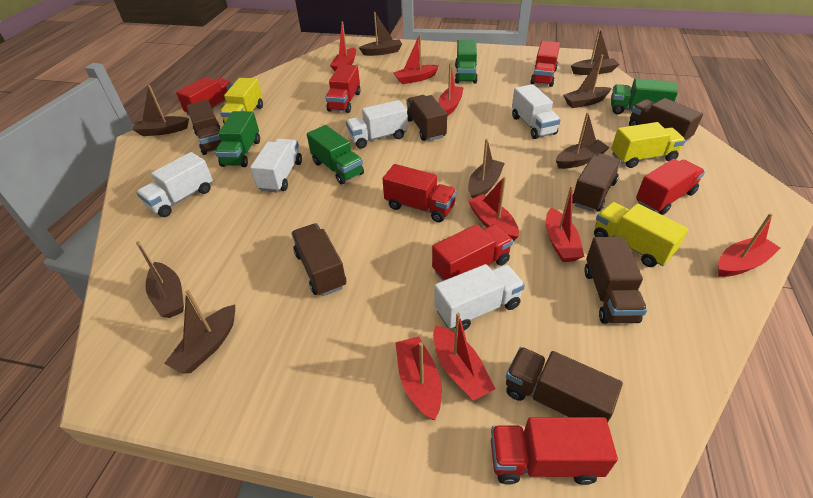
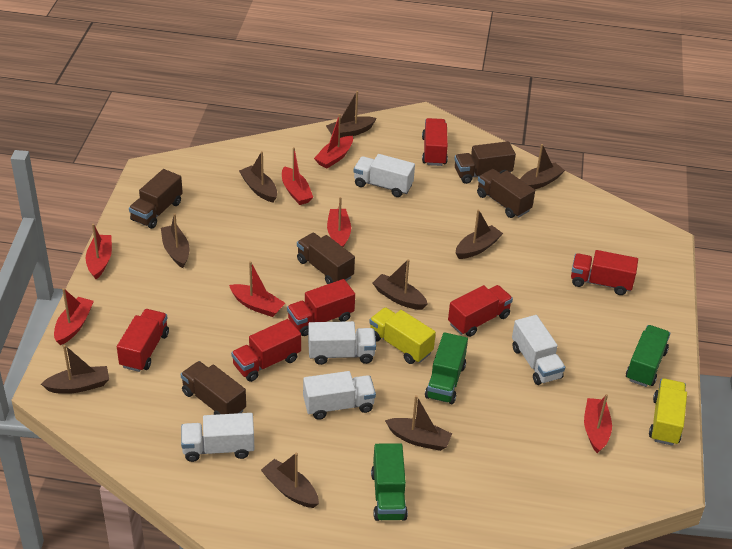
brown boat: 8 -> 9
brown truck: 7 -> 5
green truck: 4 -> 3
red boat: 8 -> 7
red truck: 7 -> 6
yellow truck: 3 -> 2

